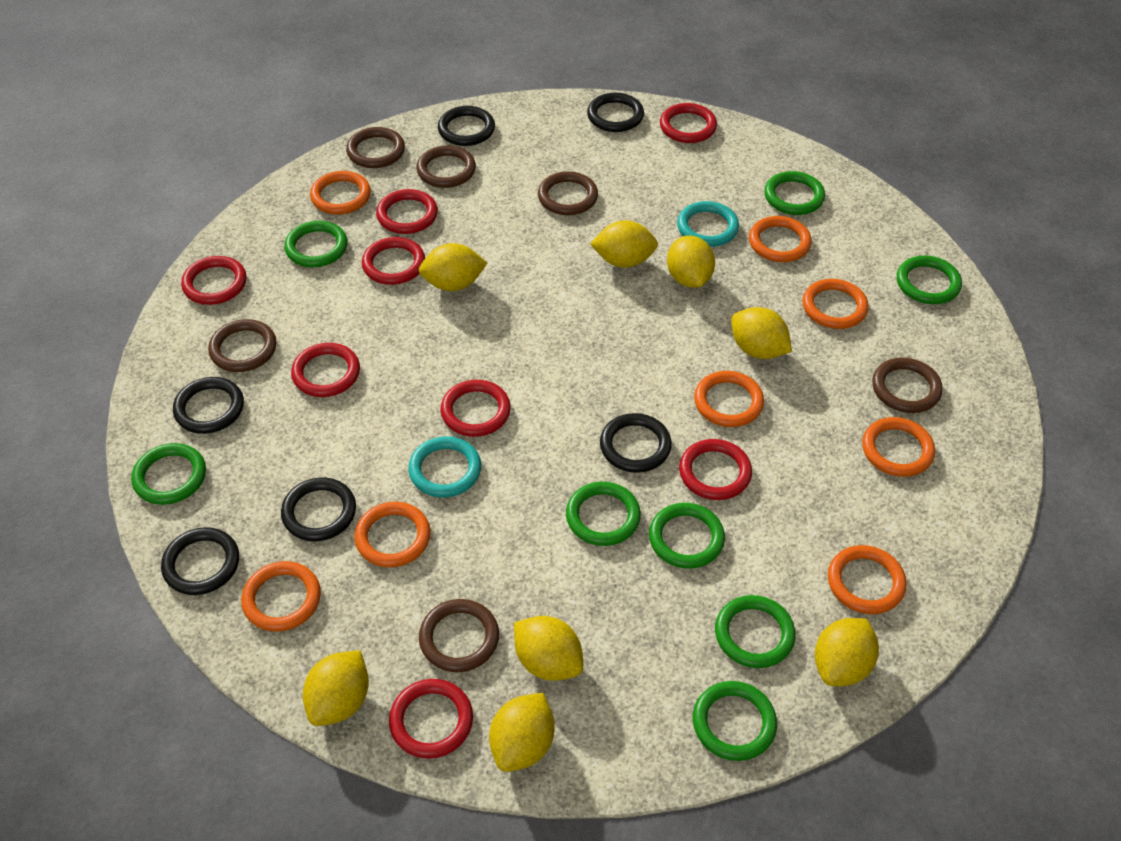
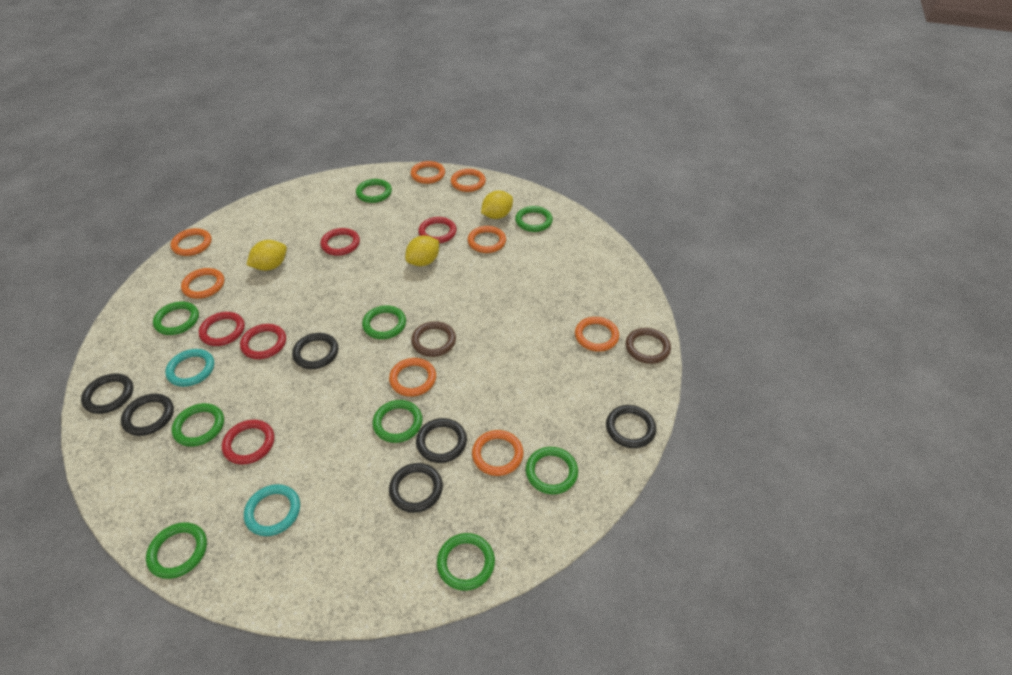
brown ring: 6 -> 2
green ring: 8 -> 9
red ring: 8 -> 5
yellow lemon: 8 -> 3

